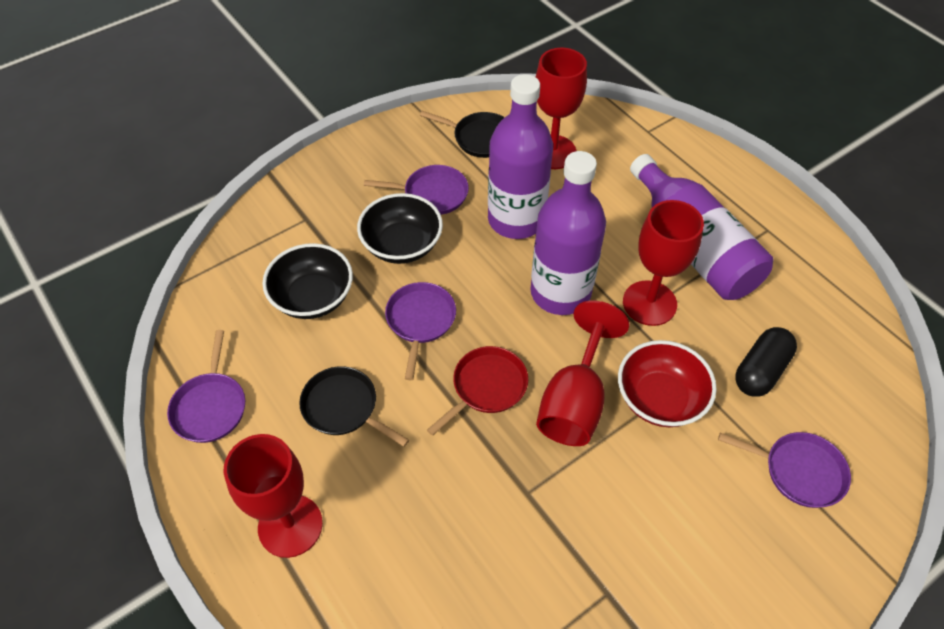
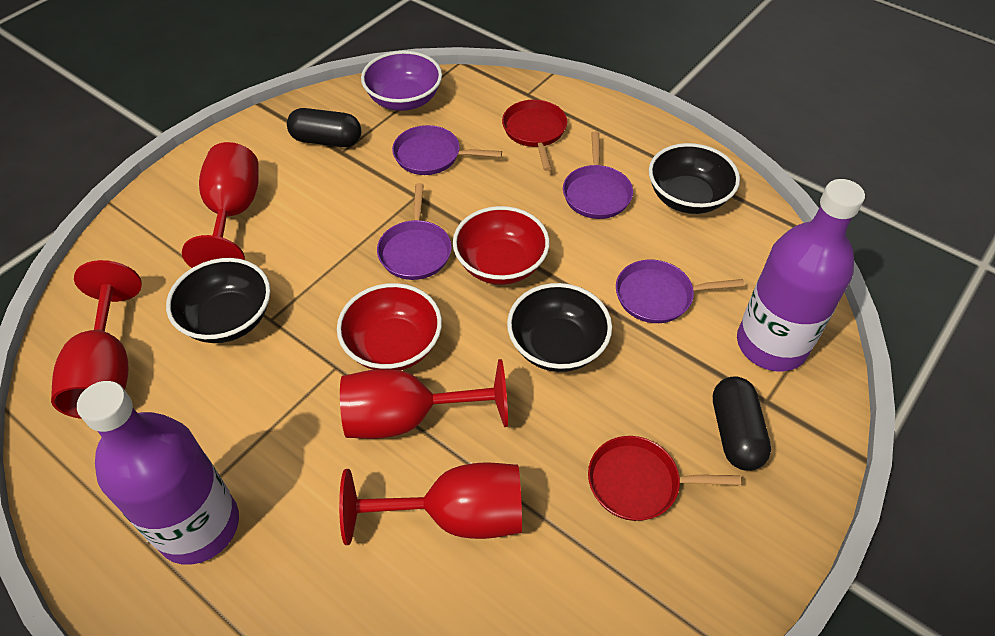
black bowl: 2 -> 3
black capsule: 1 -> 2
black pan: 2 -> 0
purple bottle: 3 -> 2
purple bowl: 0 -> 1
red bowl: 1 -> 2
red pan: 1 -> 2

